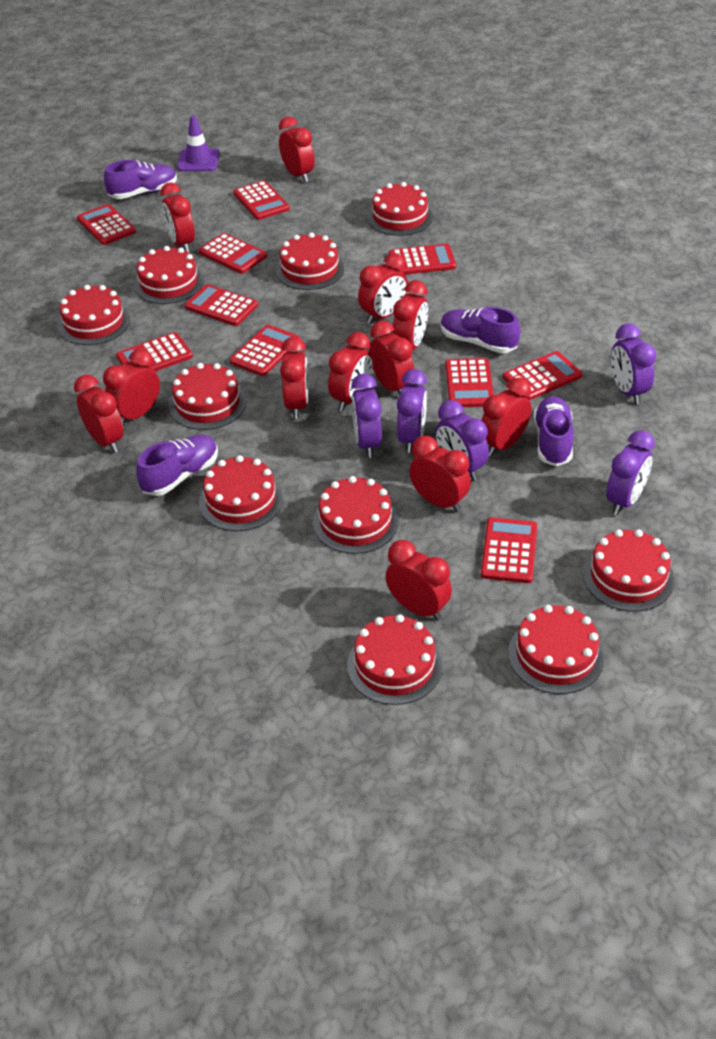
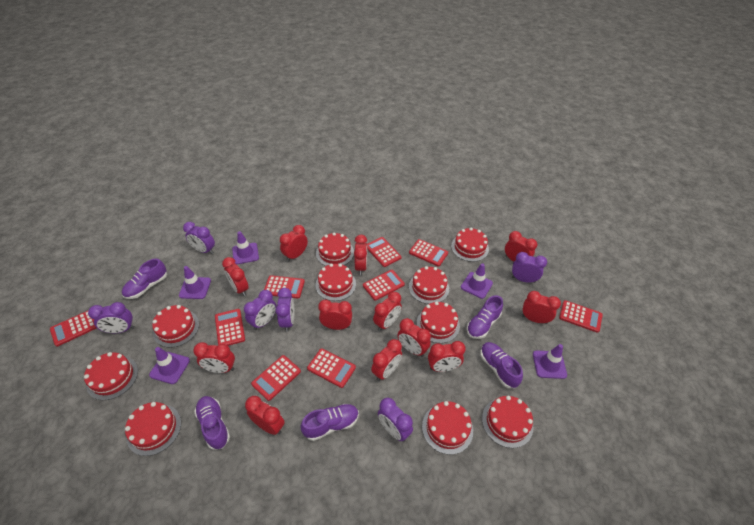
purple clock: 5 -> 6
purple shoe: 4 -> 5
purple traffic cone: 1 -> 5
red calculator: 10 -> 9

